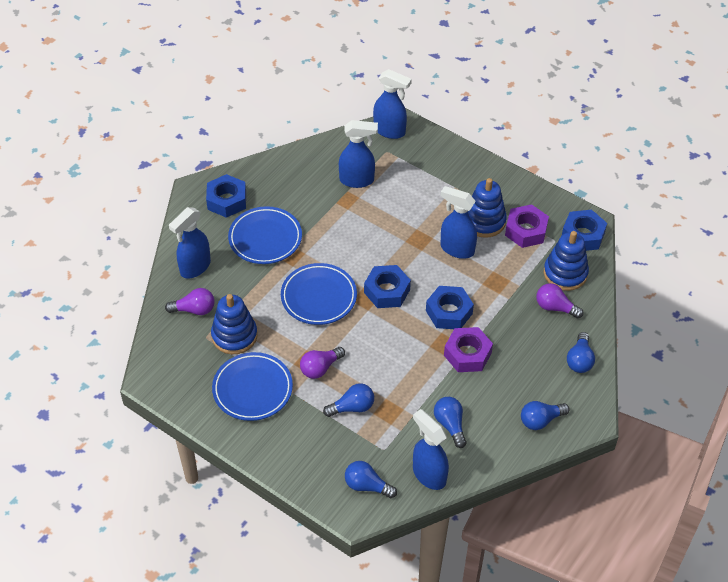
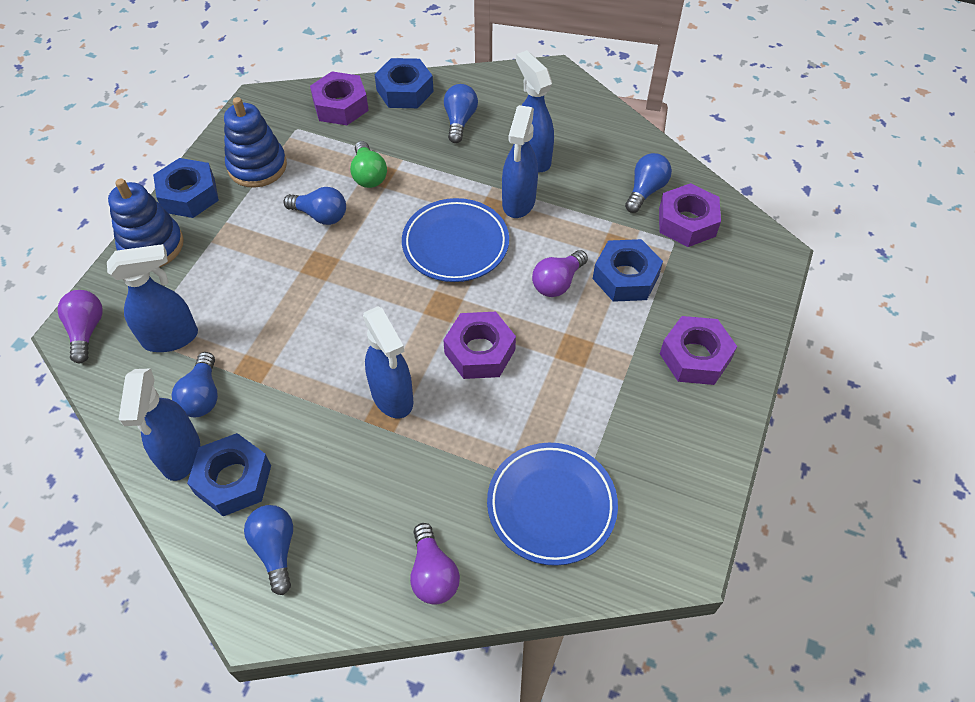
blue plate: 3 -> 2
blue stacking toy: 3 -> 2
green light bulb: 0 -> 1
purple nut: 2 -> 4

